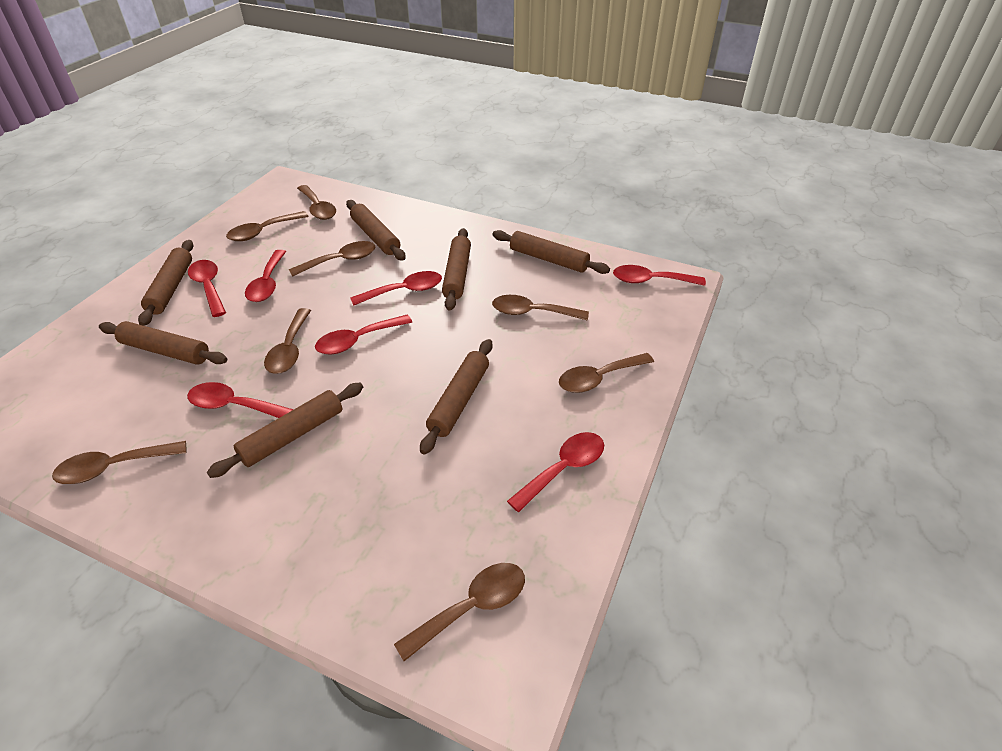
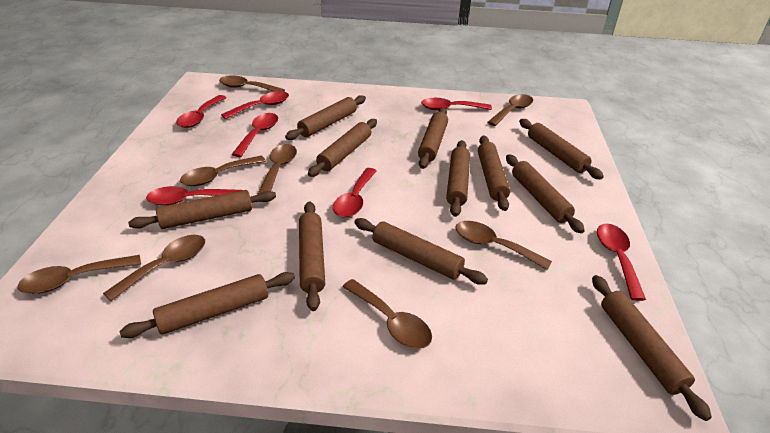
brown rolling pin: 7 -> 12

